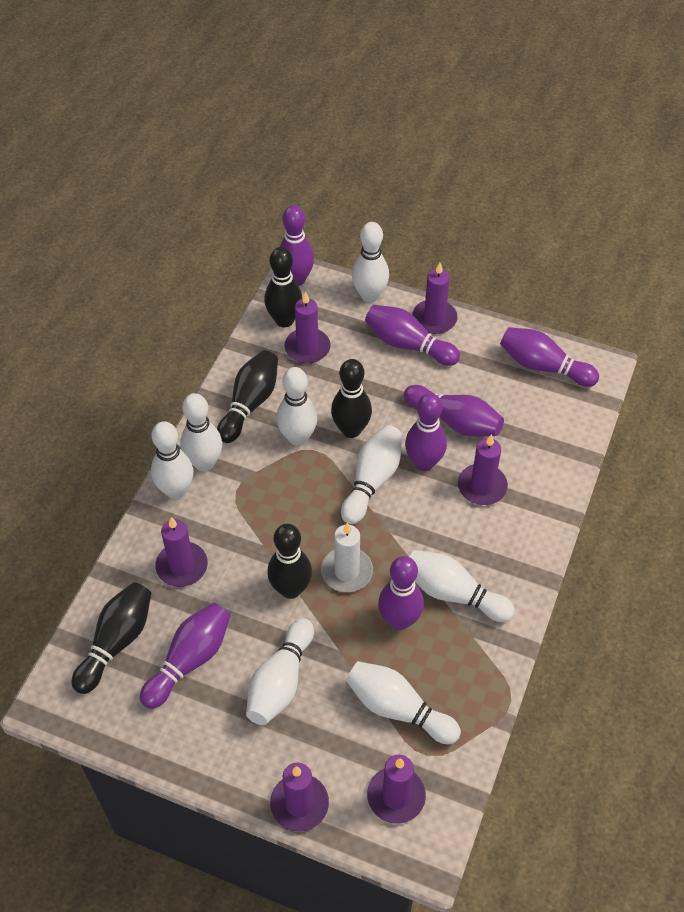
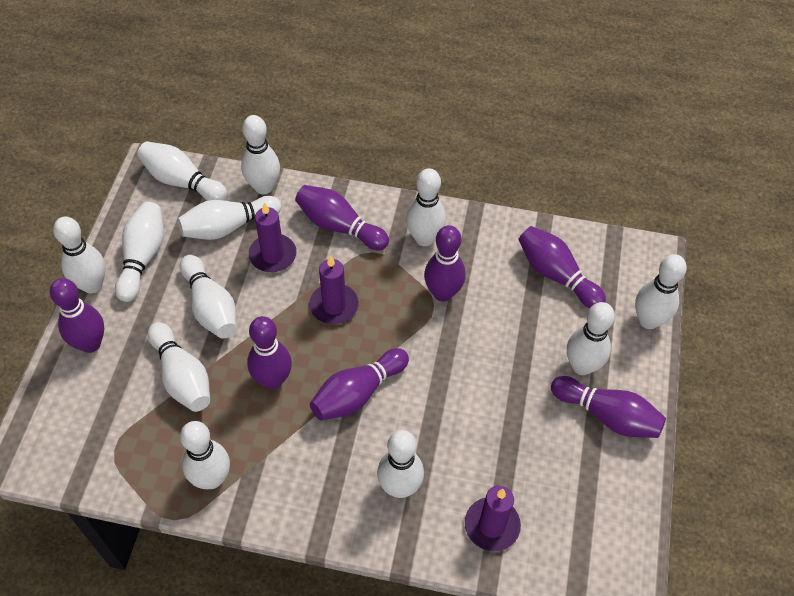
black bowling pin: 5 -> 0
purple candle: 6 -> 3
white bowling pin: 8 -> 12
white candle: 1 -> 0

